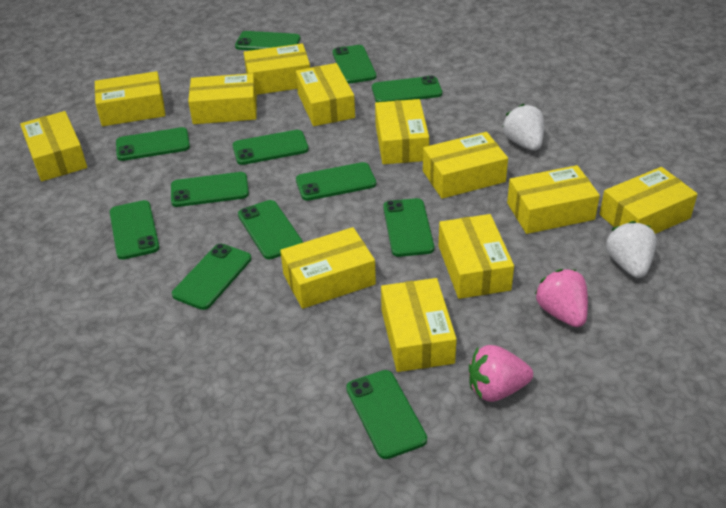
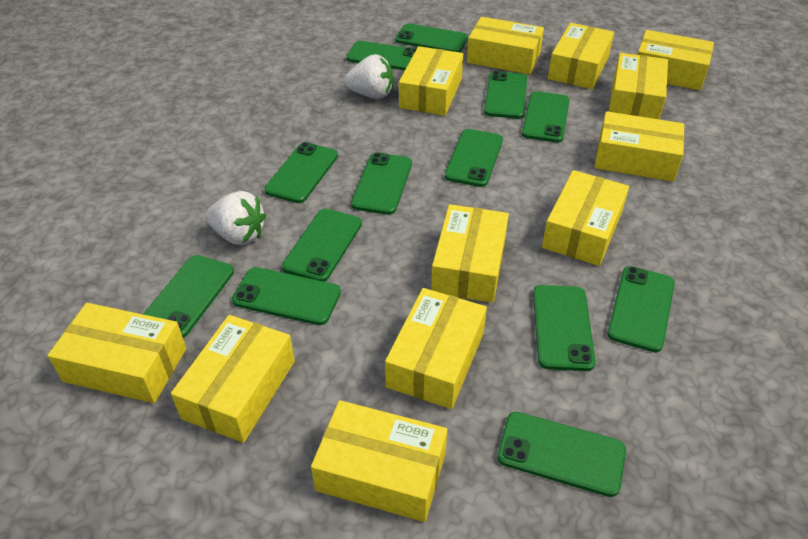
green phone: 12 -> 13
pink strawberry: 2 -> 0

